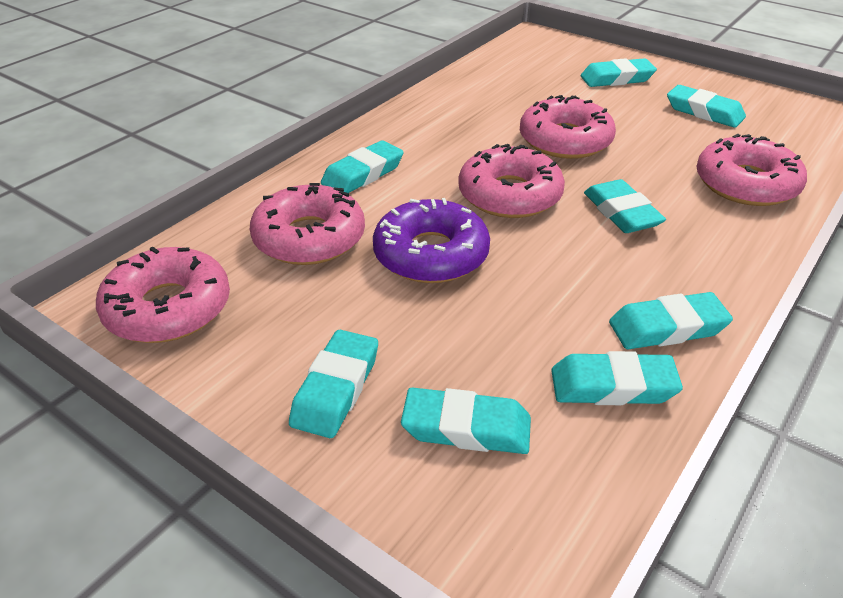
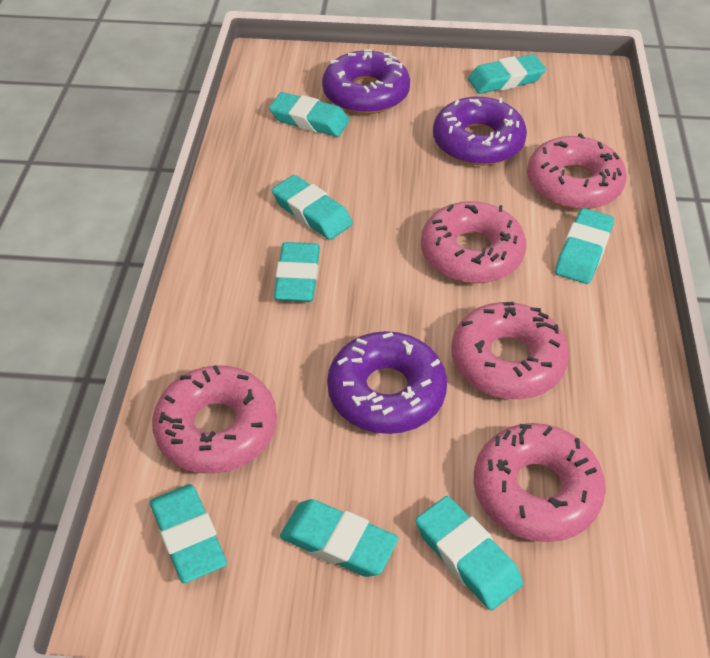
purple donut: 1 -> 3

